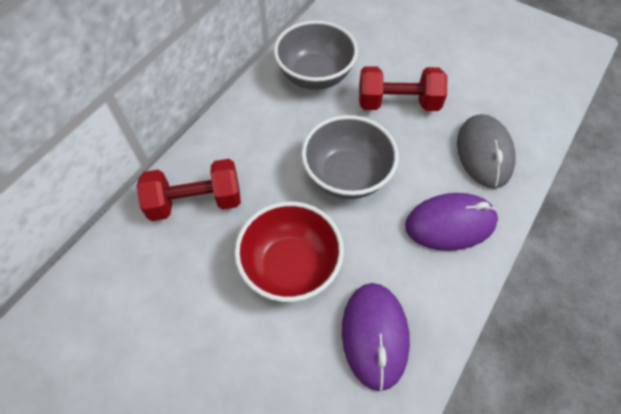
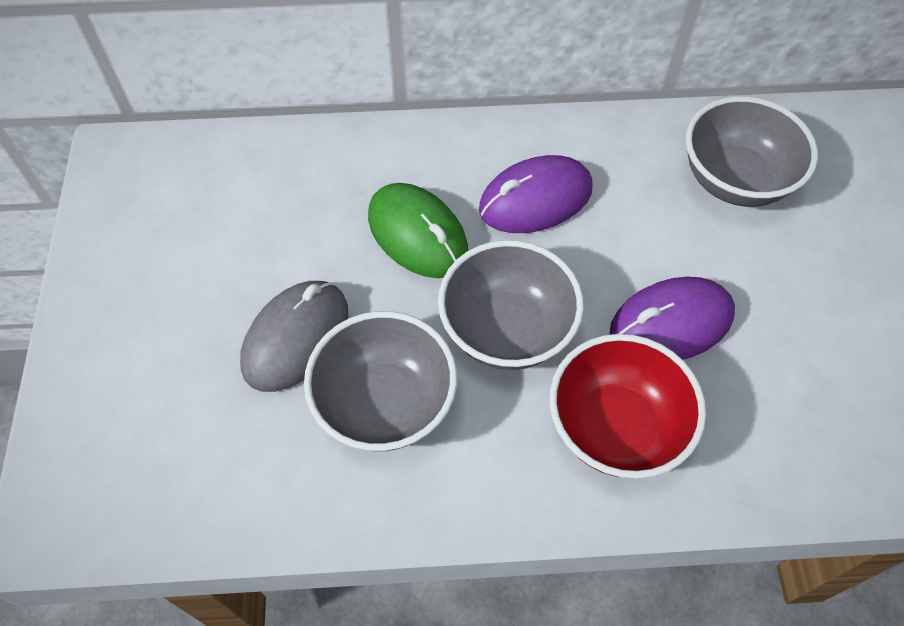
green mouse: 0 -> 1
grey bowl: 2 -> 3
red dumbbell: 2 -> 0

